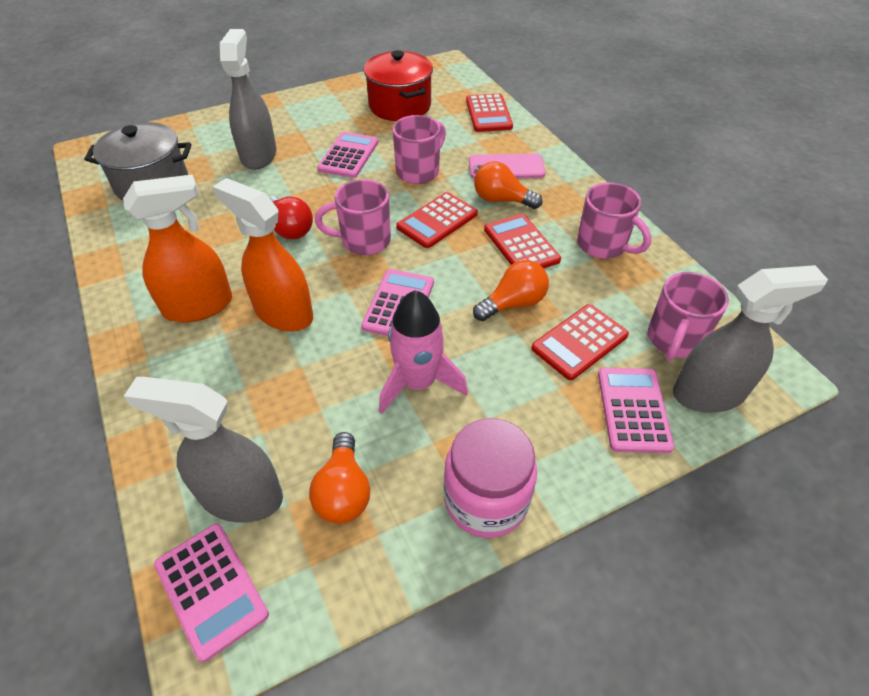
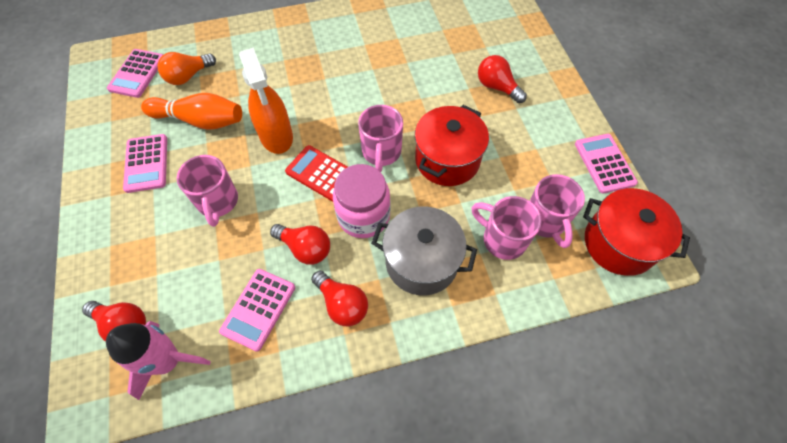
grey spray bottle: 3 -> 0
orange bowling pin: 0 -> 1
orange light bulb: 3 -> 1
orange spray bottle: 2 -> 1
pink phone: 1 -> 0
red calculator: 4 -> 1
red light bulb: 1 -> 4
red pot: 1 -> 2

